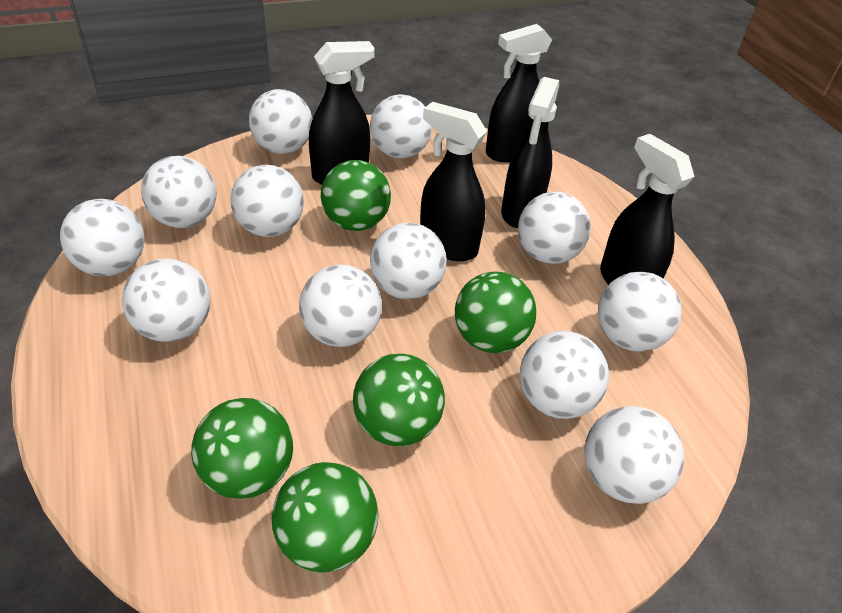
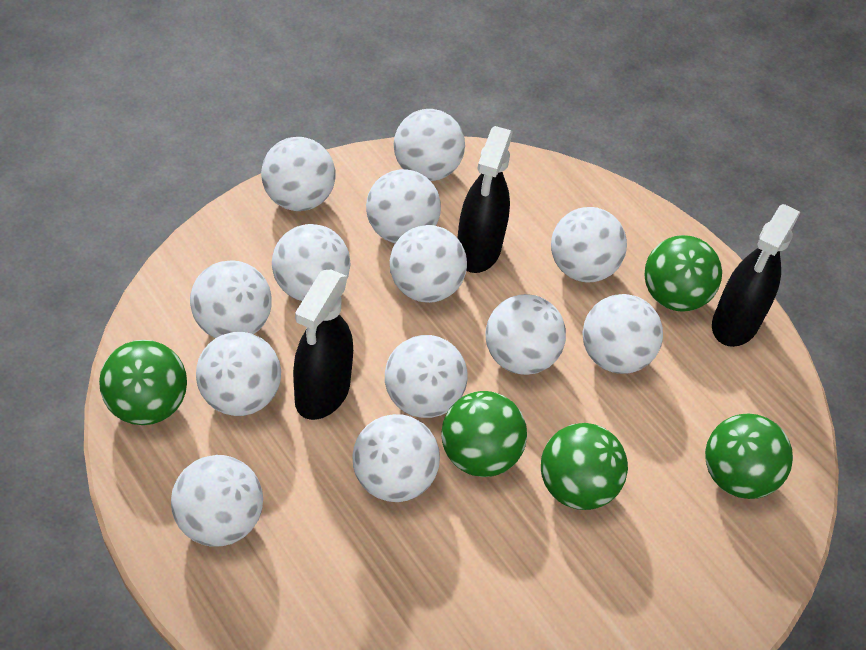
black spray bottle: 5 -> 3
white ball: 12 -> 13

